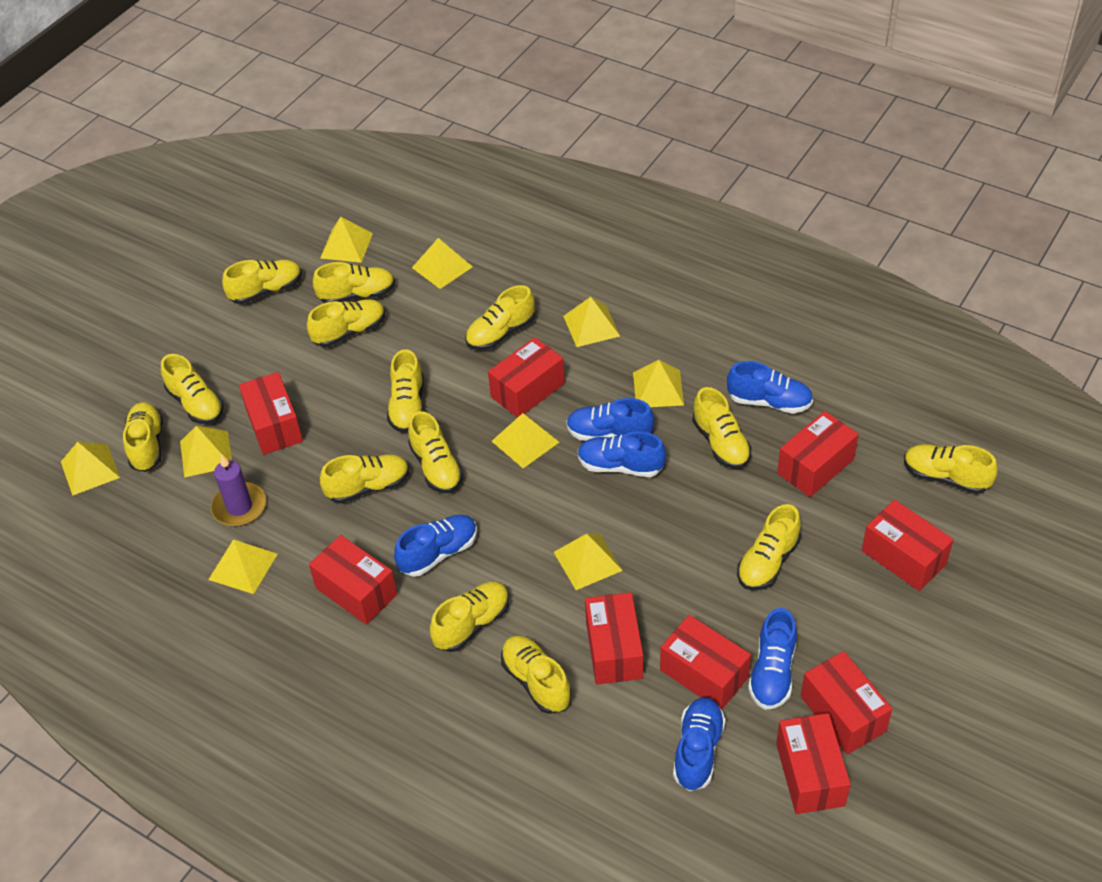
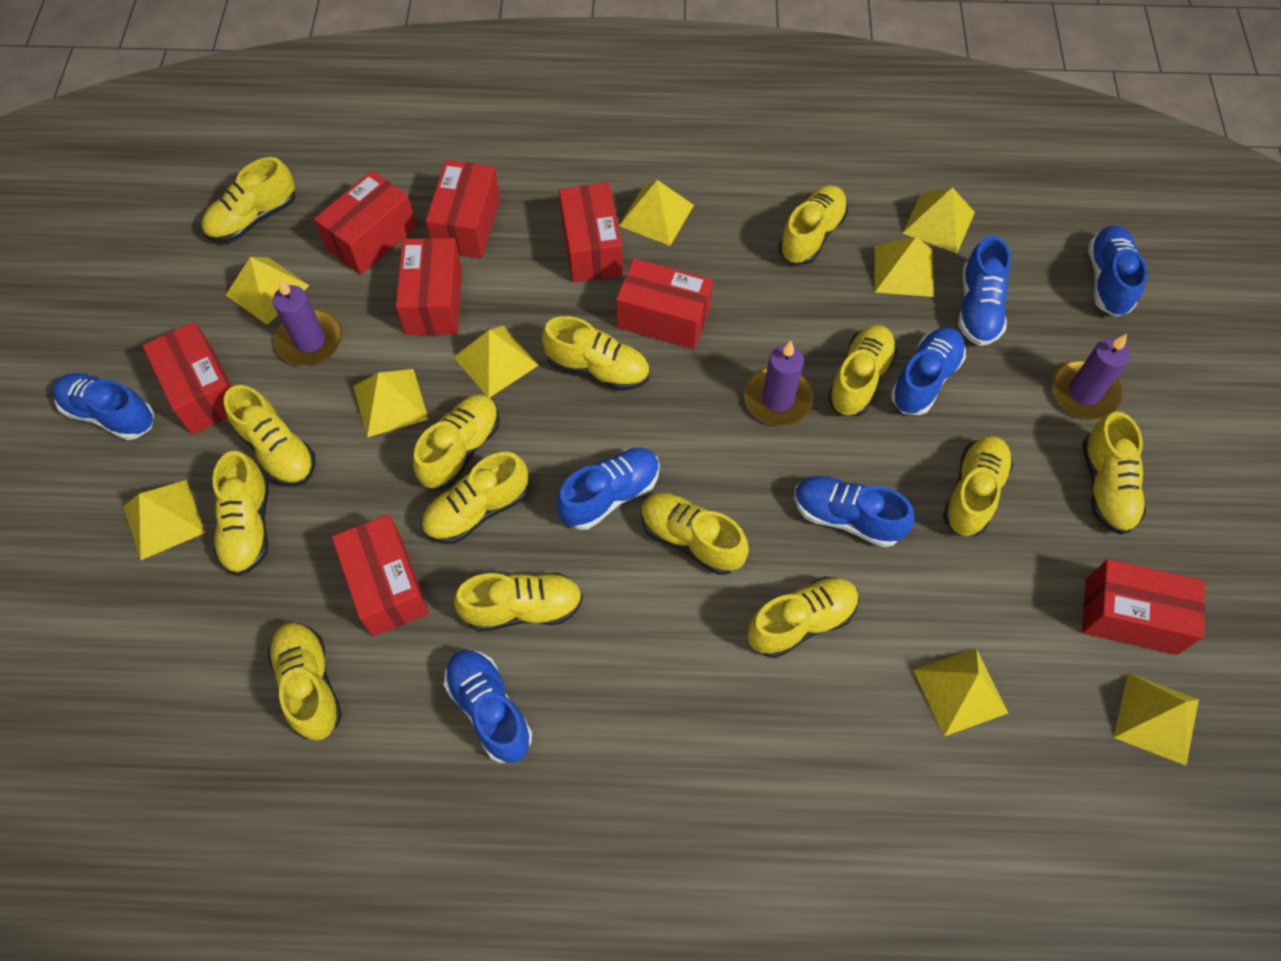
blue shoe: 6 -> 7
purple candle: 1 -> 3
red box: 9 -> 8

